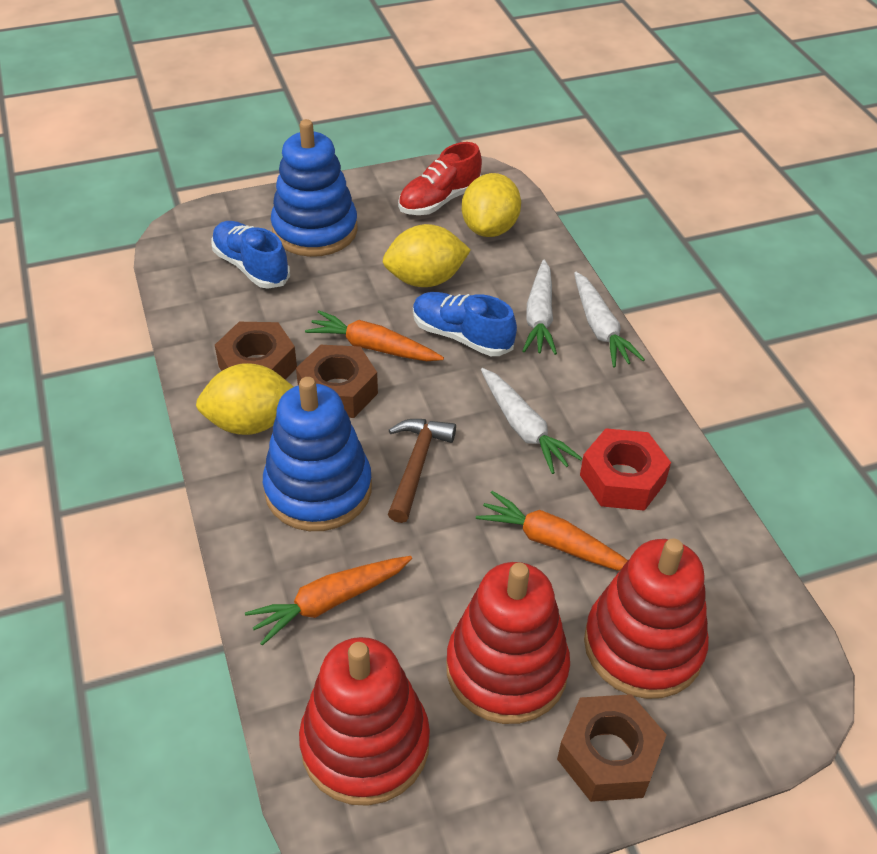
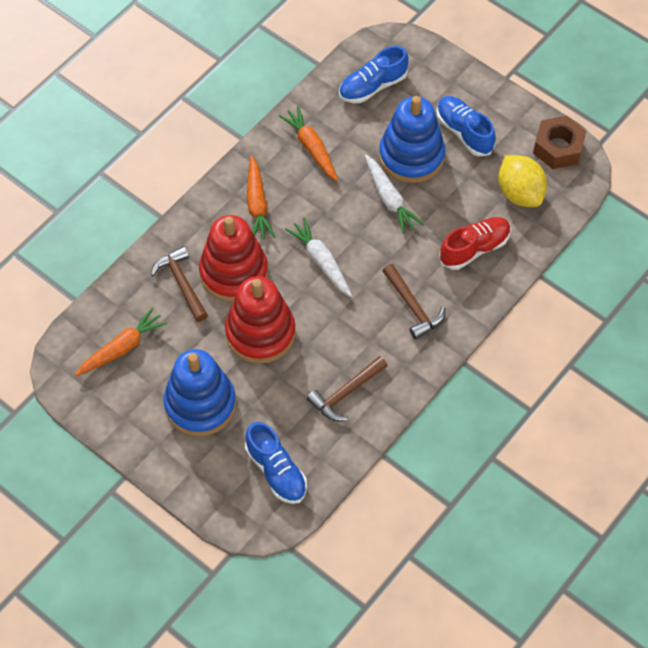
blue shoe: 2 -> 3
brown hammer: 1 -> 3
brown nut: 3 -> 1
red nut: 1 -> 0
red stacking toy: 3 -> 2
white carrot: 3 -> 2
yellow lemon: 3 -> 1

